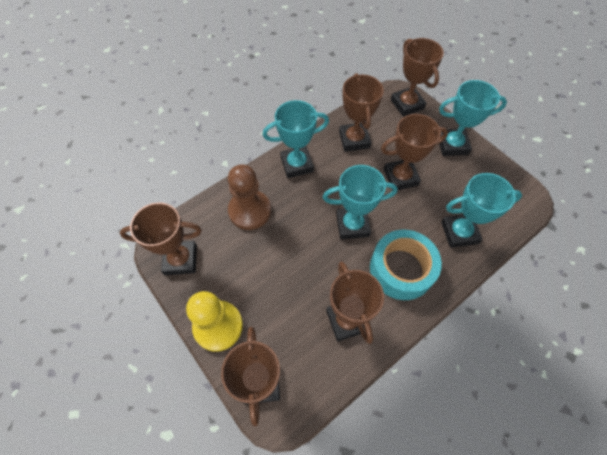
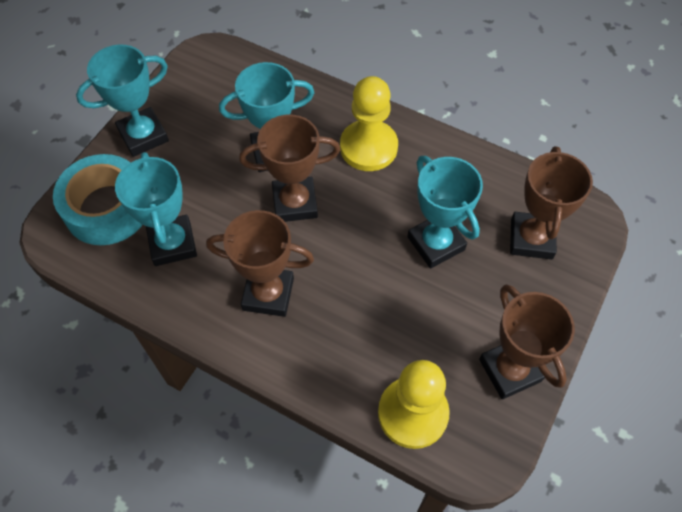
brown pawn: 1 -> 0
brown trophy: 6 -> 4
yellow pawn: 1 -> 2

